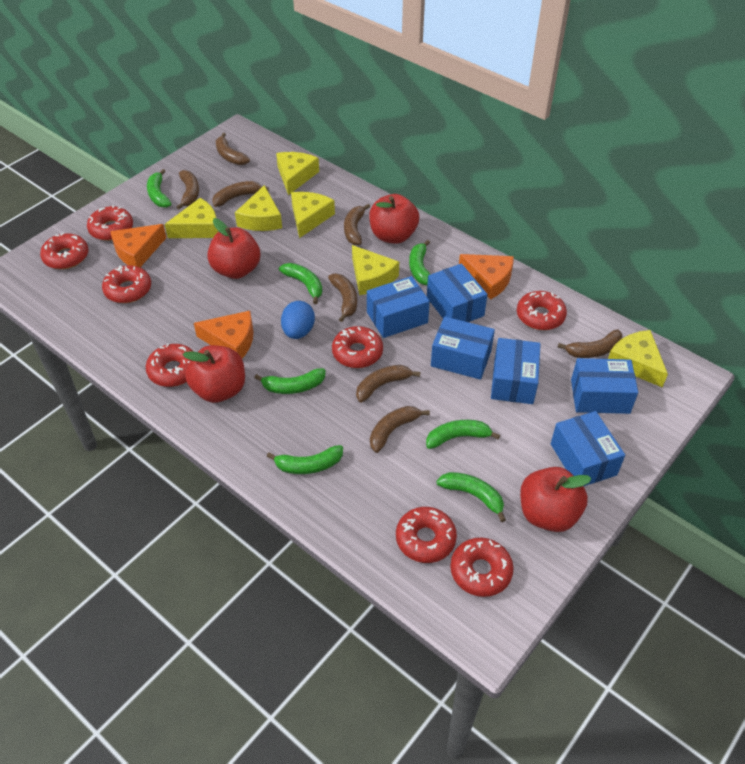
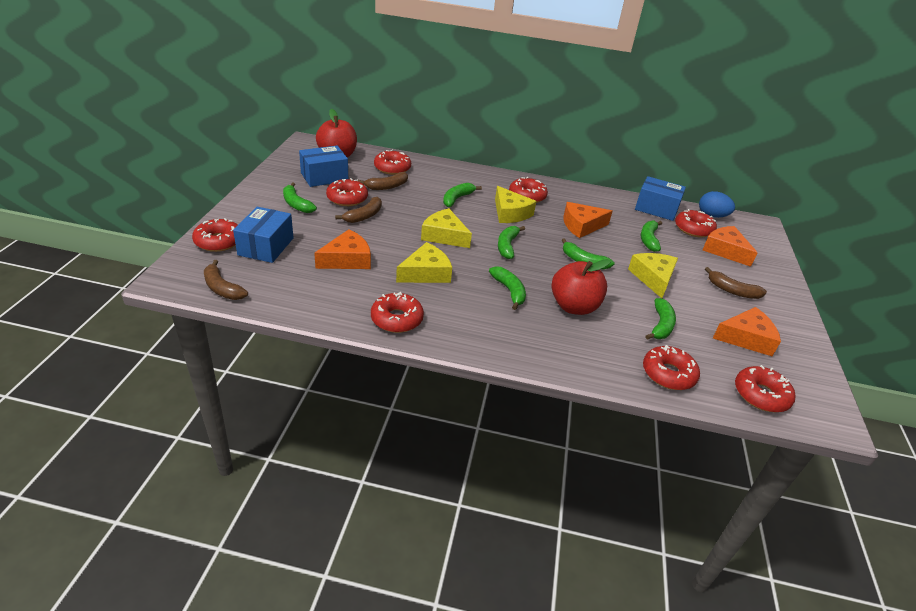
blue box: 6 -> 3
brown banana: 8 -> 4
orange cheese: 3 -> 4
red apple: 4 -> 2
yellow cheese: 6 -> 4

